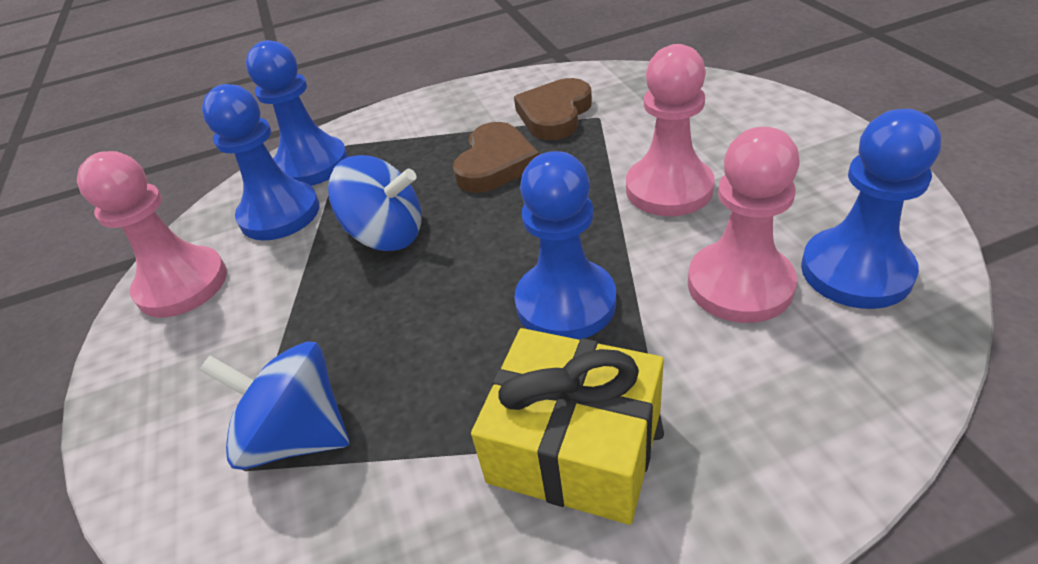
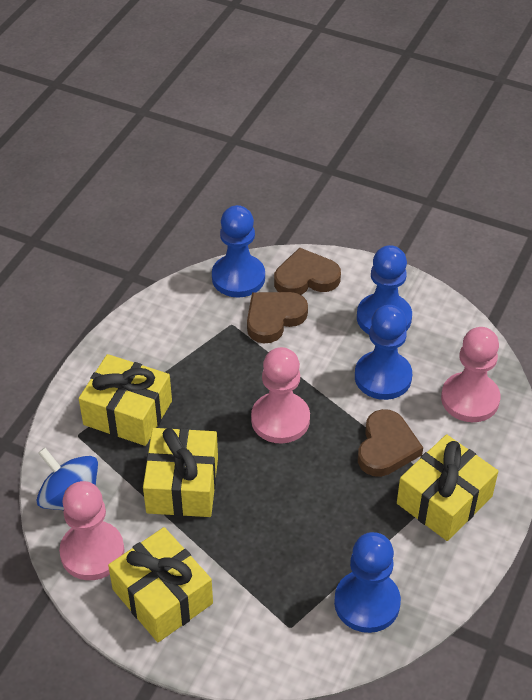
blue spinning top: 2 -> 1
brown heart: 2 -> 3
yellow gift: 1 -> 4

